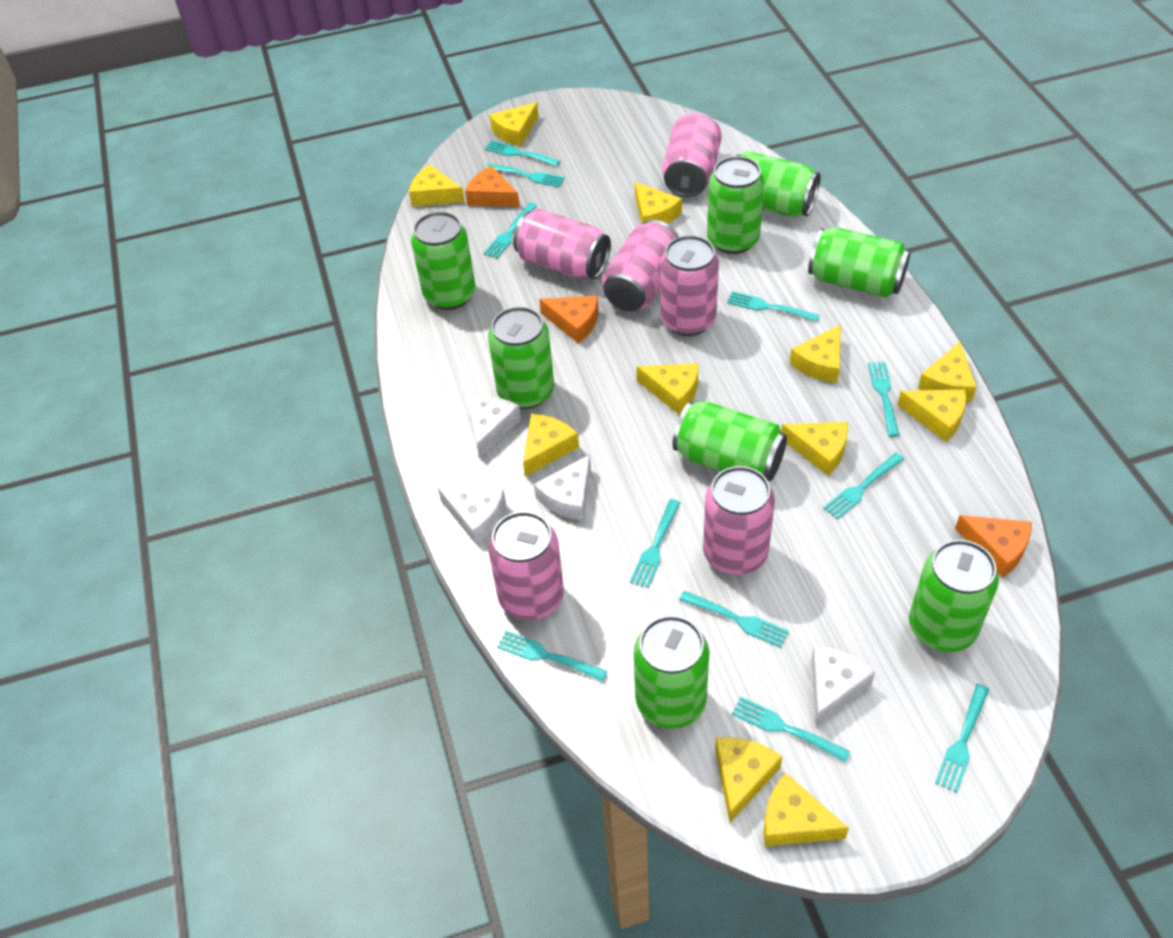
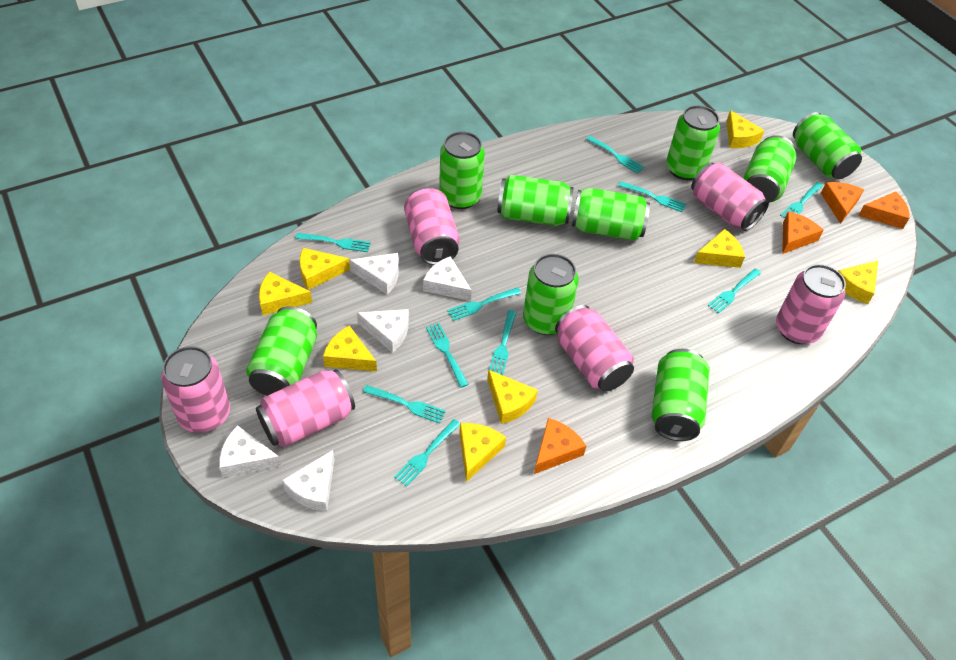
green can: 8 -> 9
orange cheese: 3 -> 4
turquoise fork: 11 -> 10
white cheese: 4 -> 5
yellow cheese: 11 -> 8

